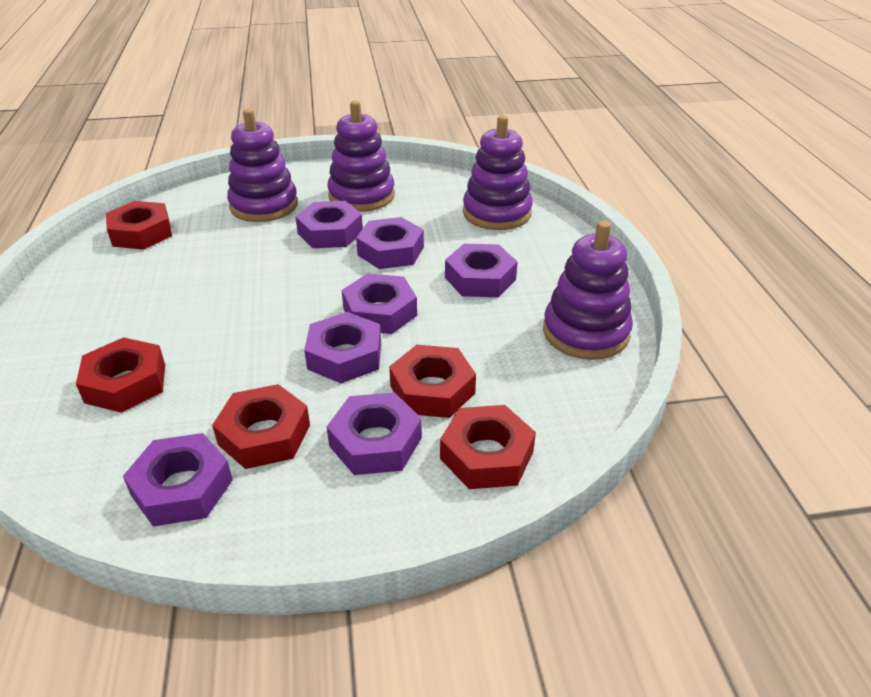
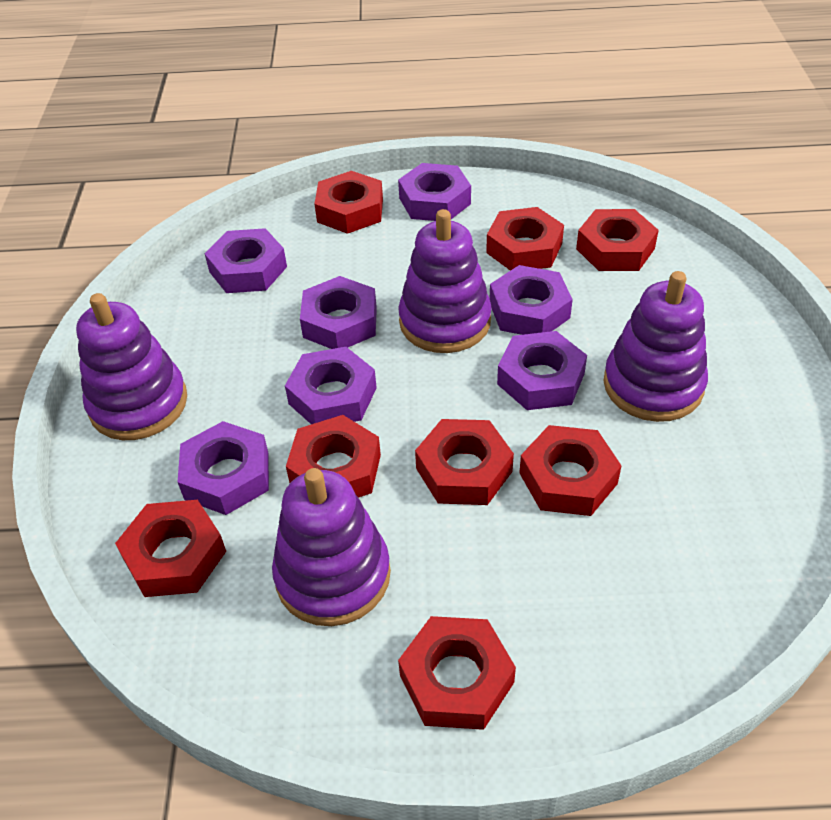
red nut: 5 -> 8

